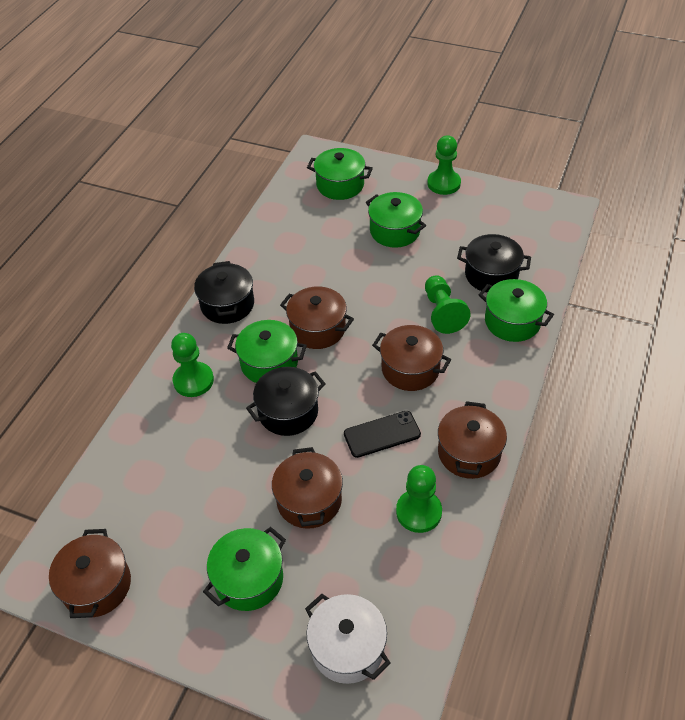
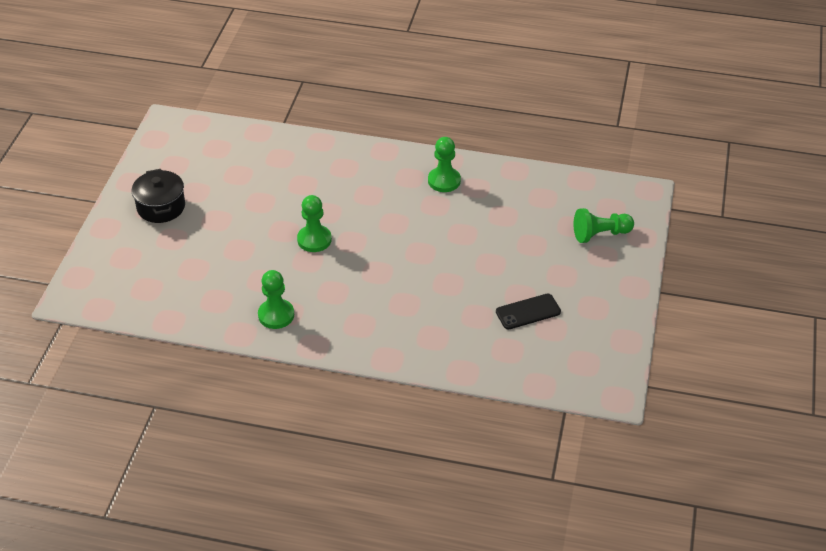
black pot: 3 -> 1
brown pot: 5 -> 0
green pot: 5 -> 0
white pot: 1 -> 0

